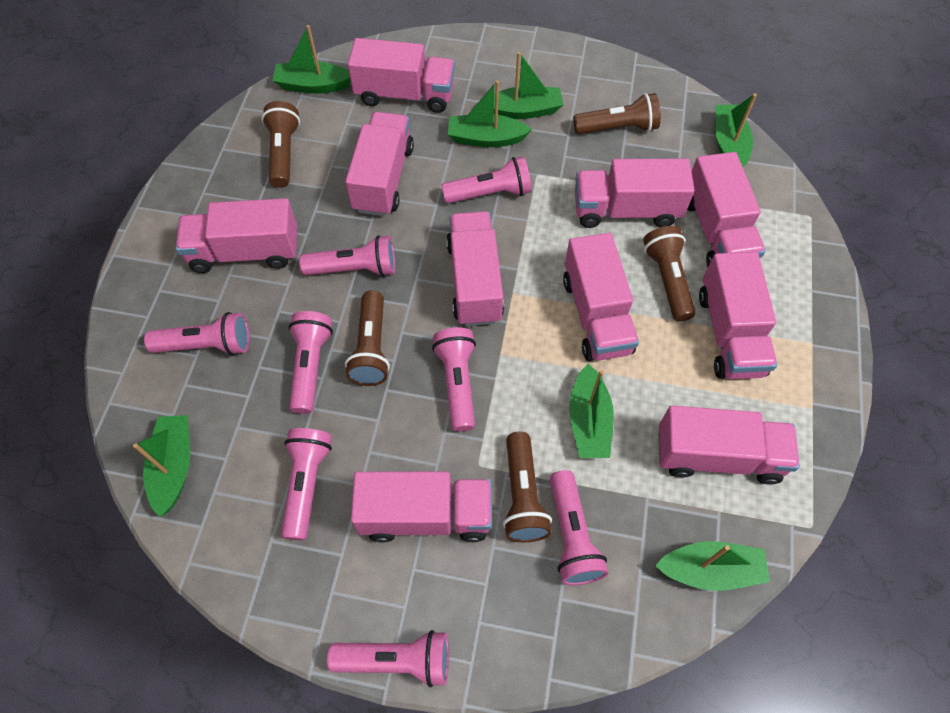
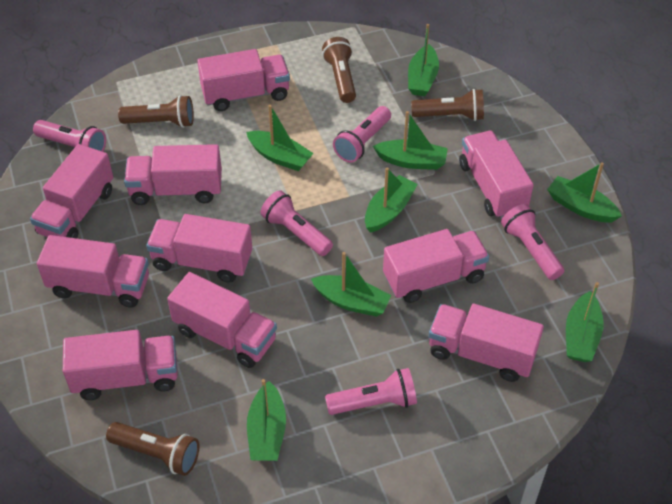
brown flashlight: 5 -> 4
green boat: 7 -> 8
pink flashlight: 8 -> 5

